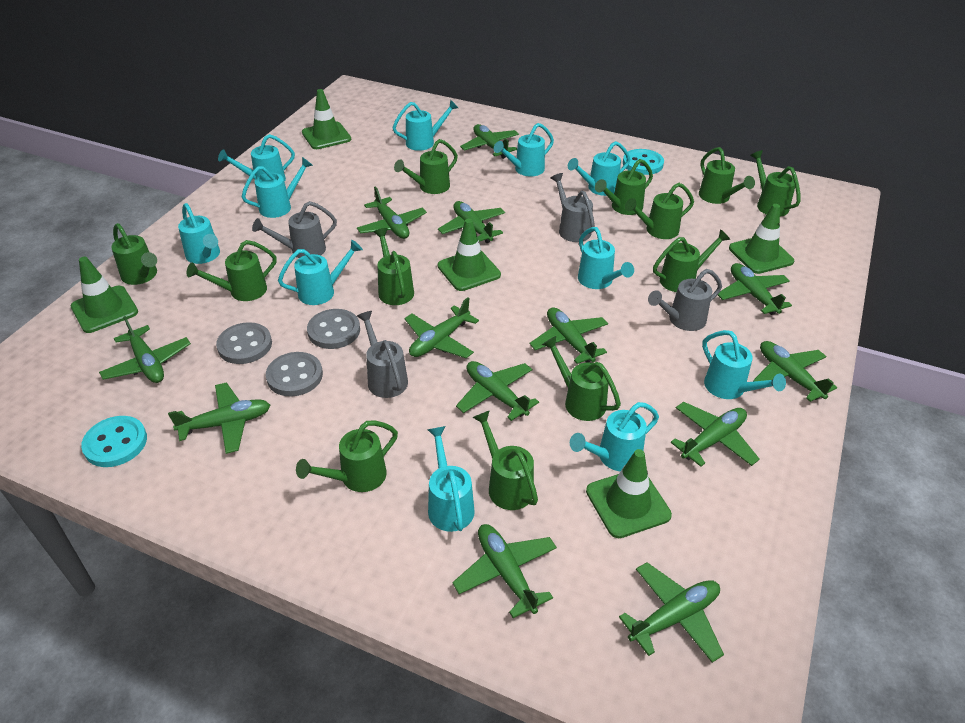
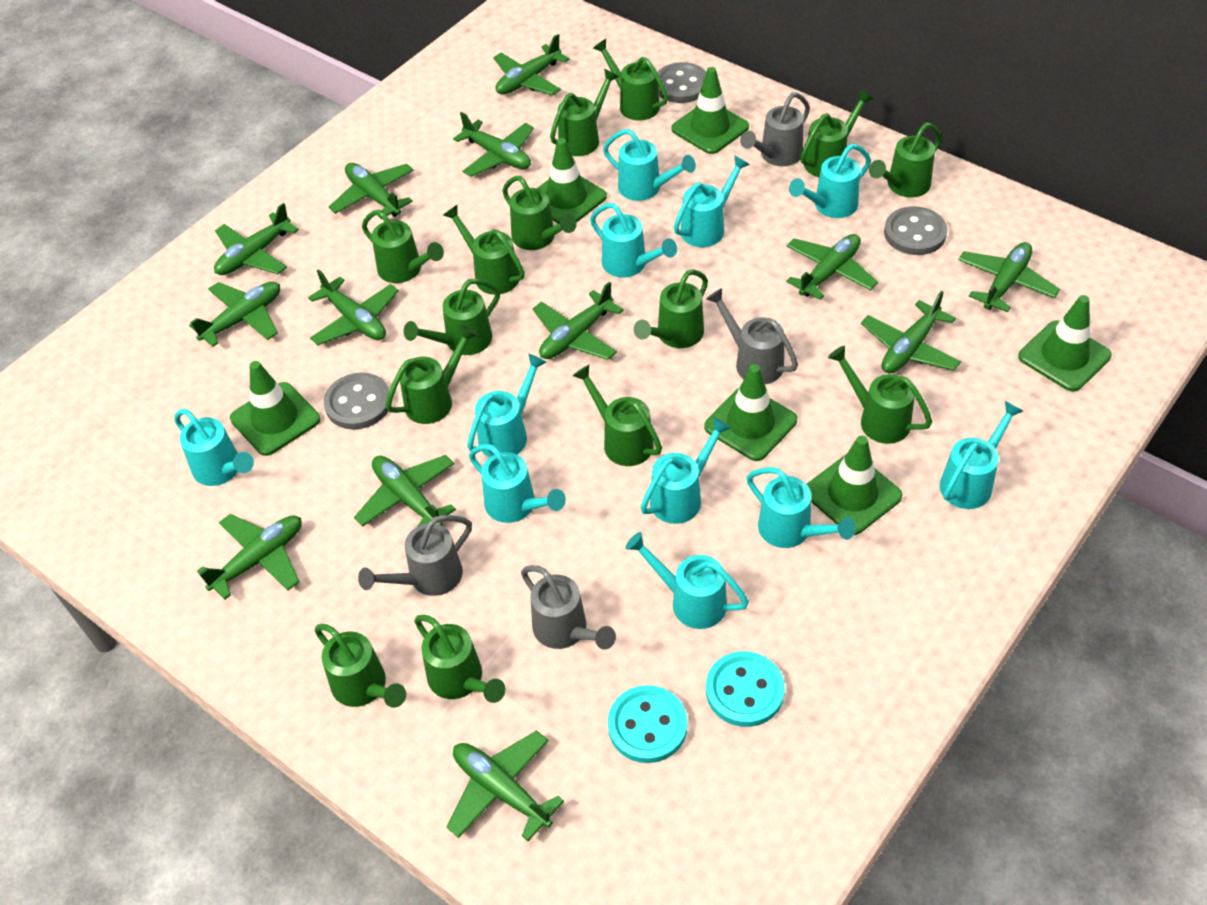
green traffic cone: 5 -> 6
green watering can: 12 -> 14

